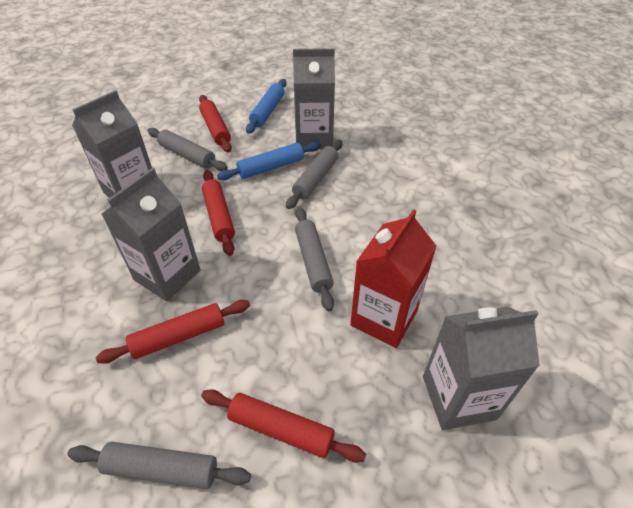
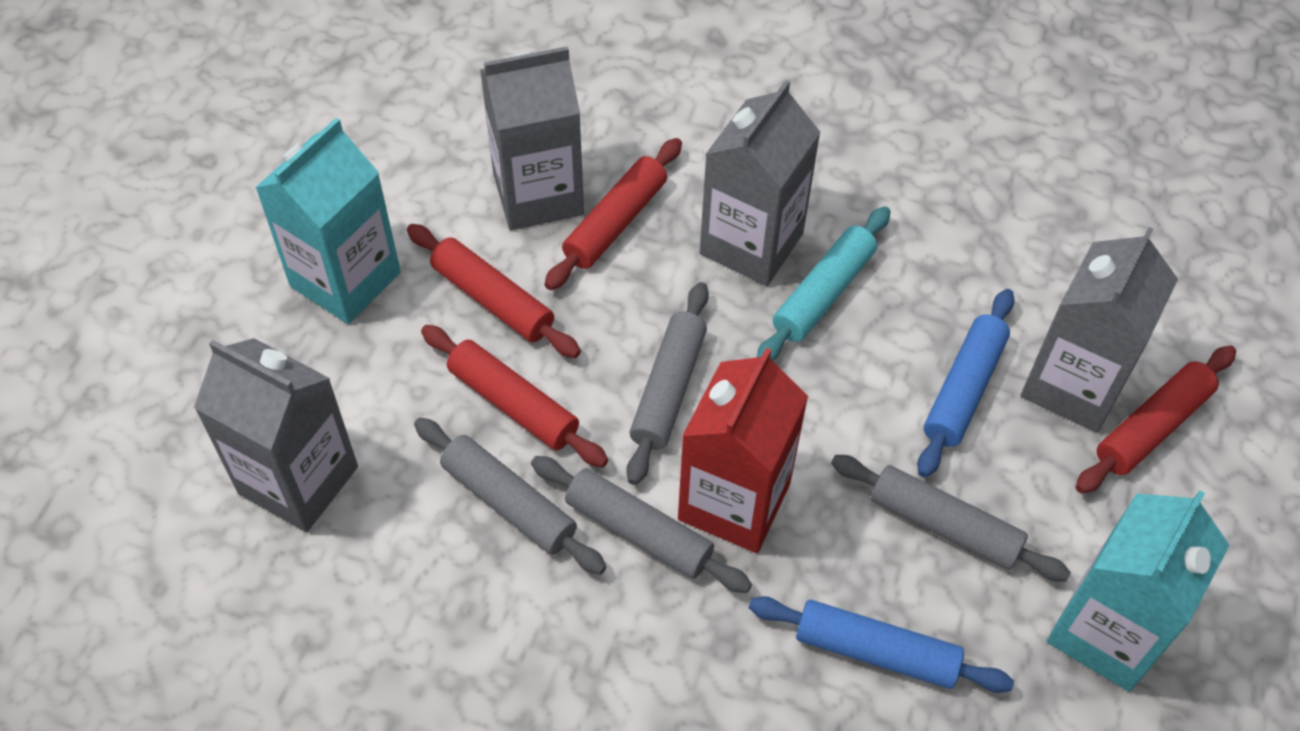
turquoise carton: 0 -> 2
turquoise rolling pin: 0 -> 1

